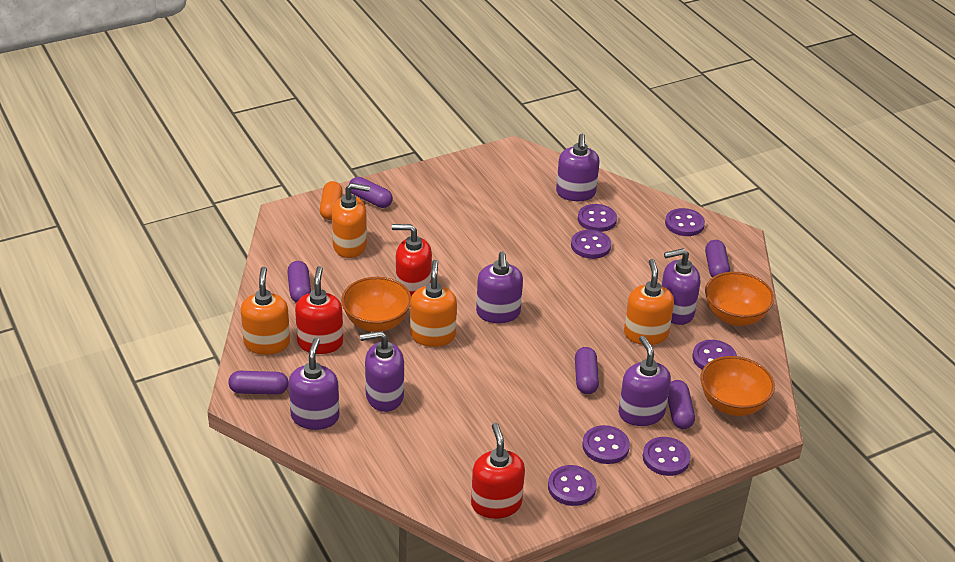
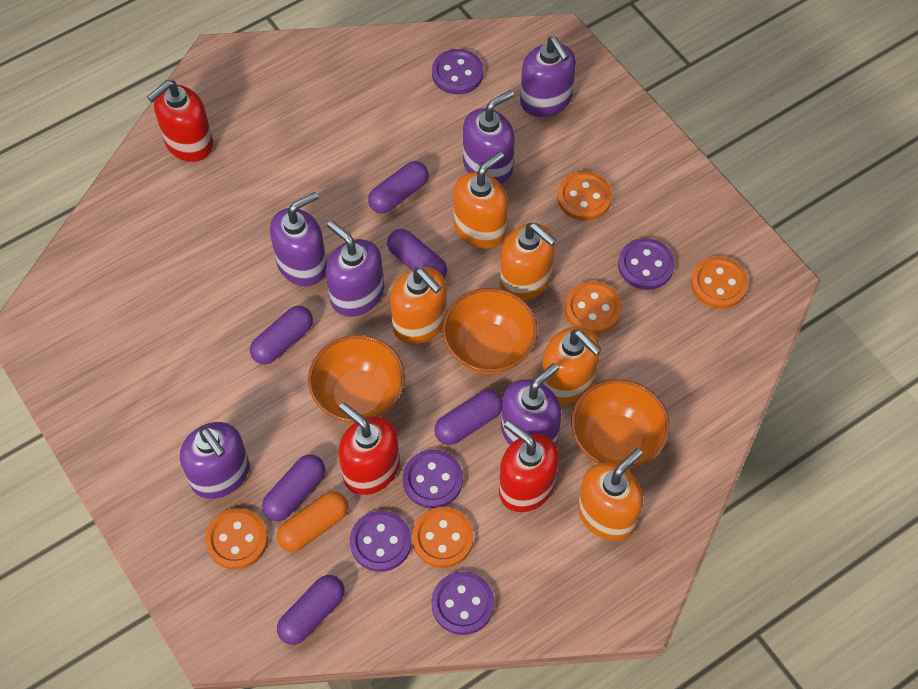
orange button: 0 -> 5
orange soap dispenser: 4 -> 5
purple button: 7 -> 5

